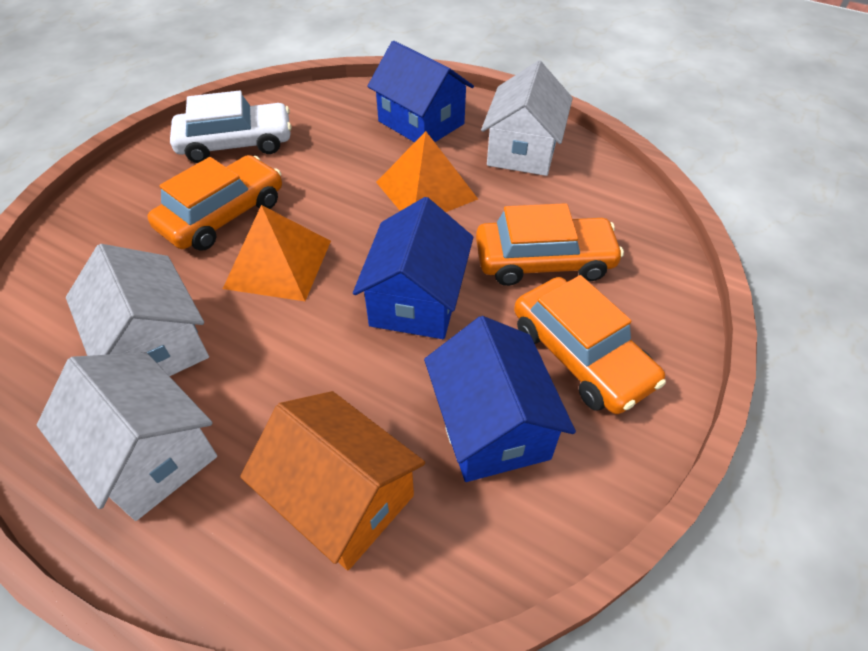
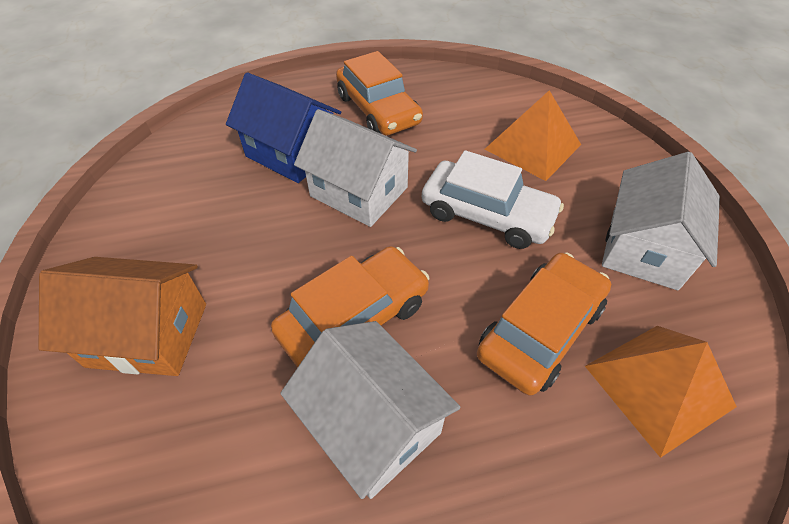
blue house: 3 -> 1

